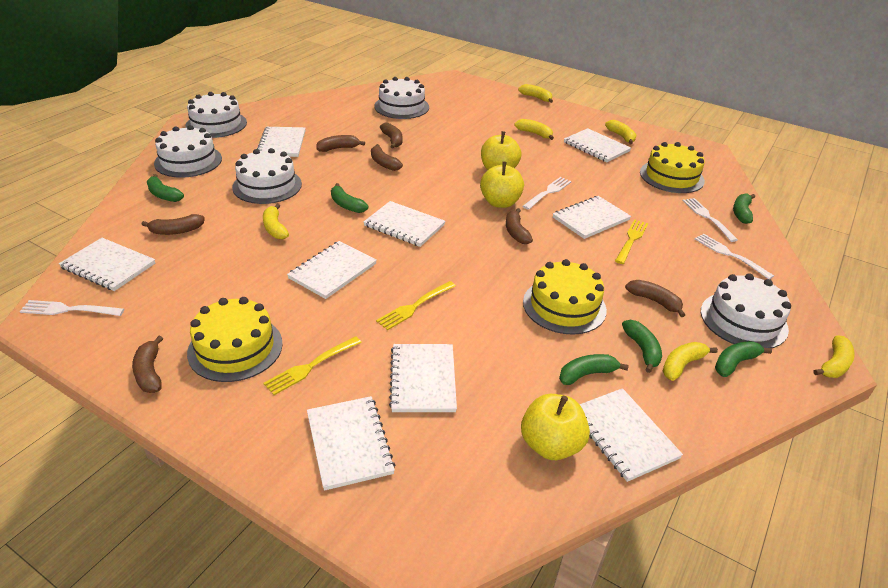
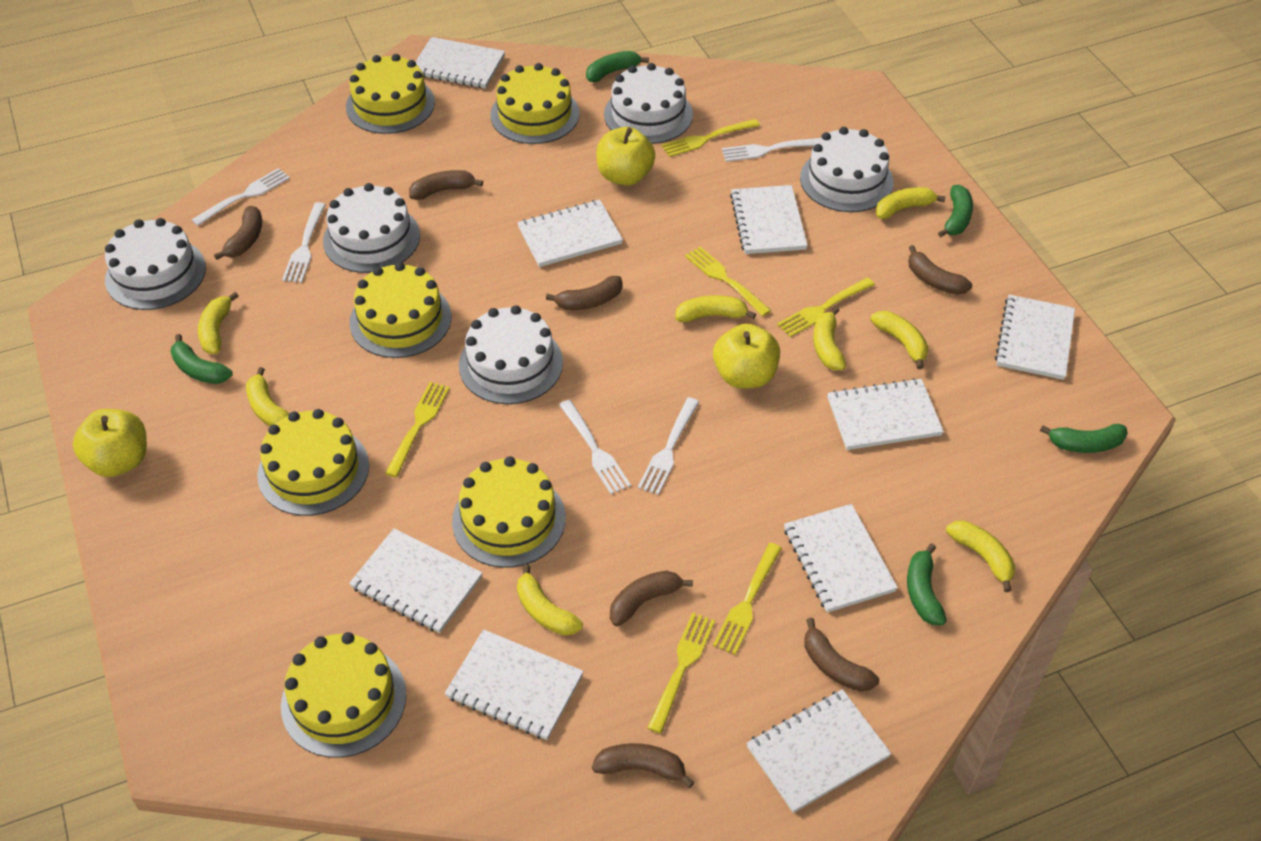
green banana: 6 -> 5
white fork: 4 -> 5
yellow banana: 6 -> 8
yellow cake: 3 -> 6
yellow fork: 3 -> 6

